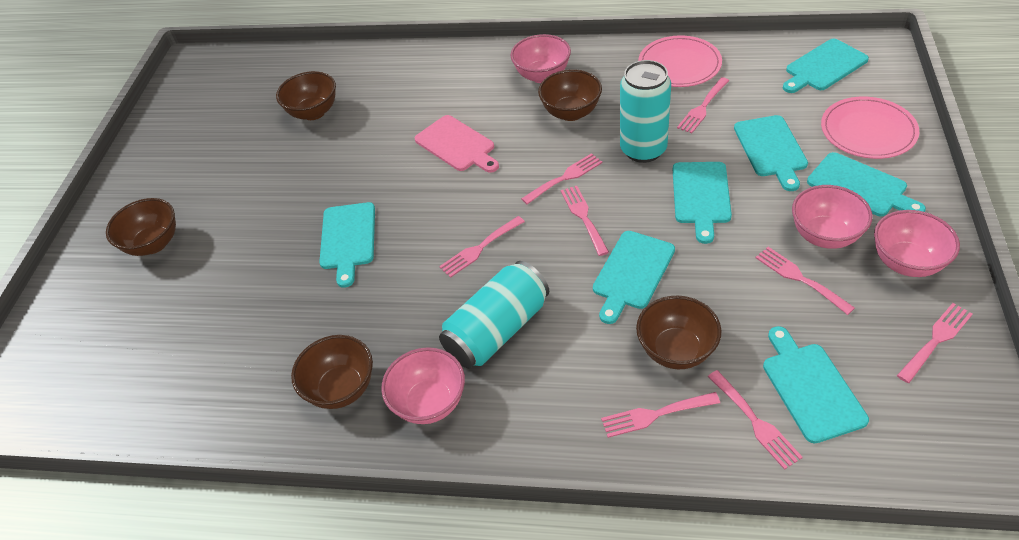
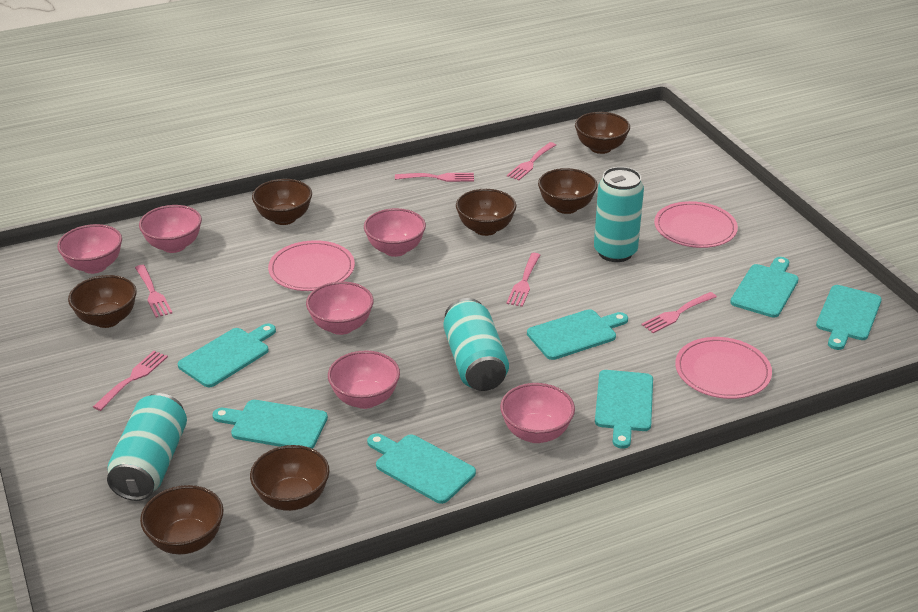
brown bowl: 5 -> 7
pink bowl: 4 -> 6
pink cutting board: 1 -> 0
pink fork: 8 -> 6
pink plate: 2 -> 3
turquoise can: 2 -> 3

